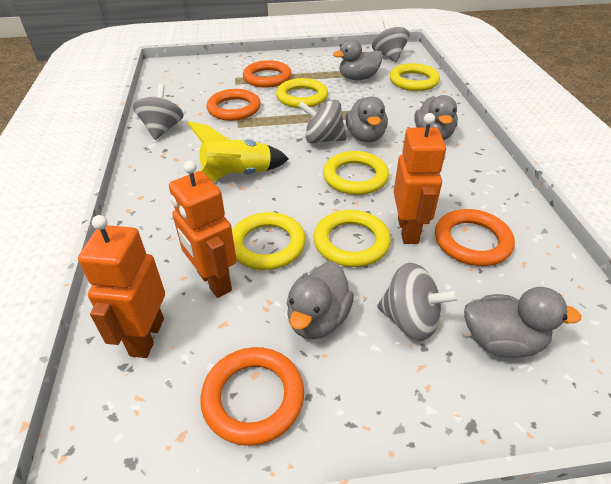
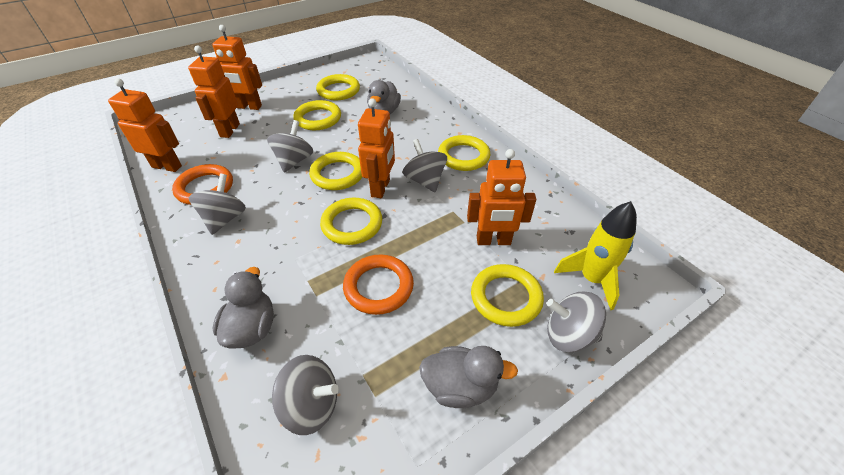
grey duck: 5 -> 3
grey spinning top: 4 -> 5
orange ring: 4 -> 2
orange robot: 3 -> 5
yellow ring: 5 -> 6

